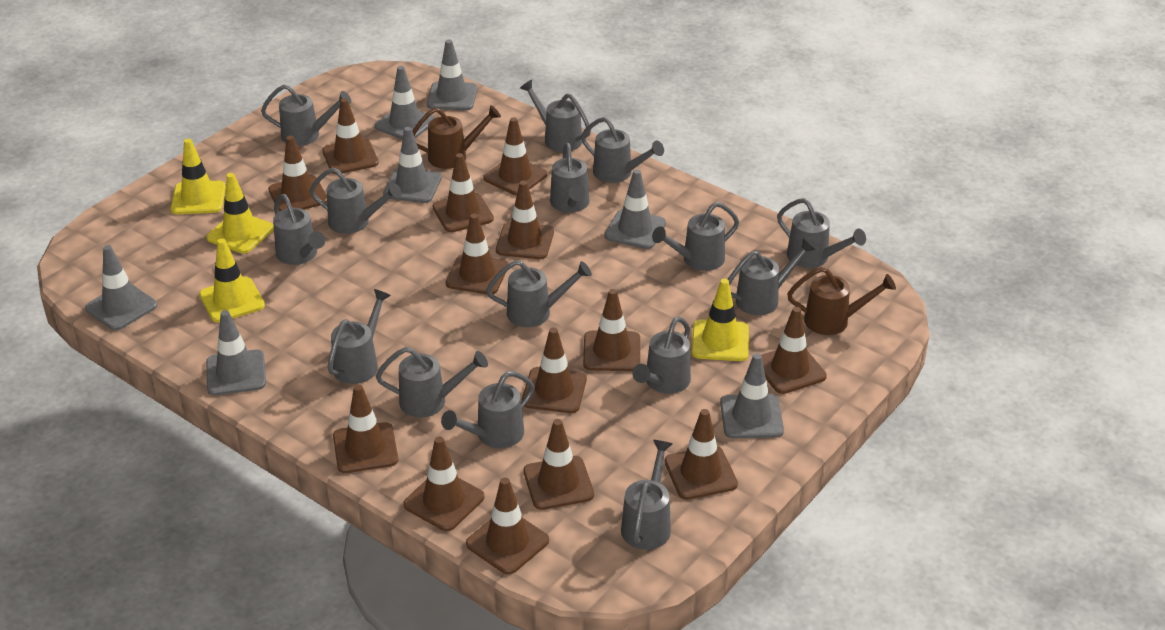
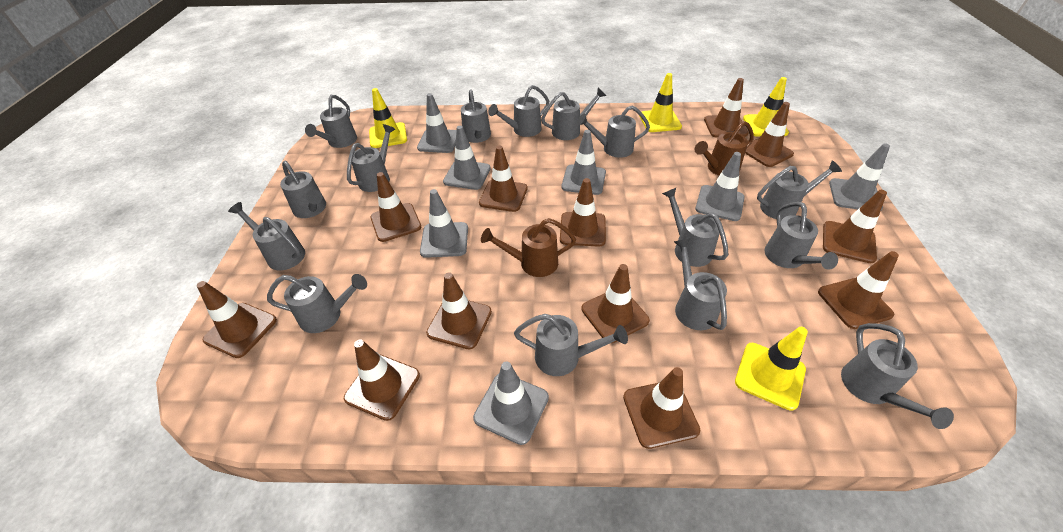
brown traffic cone: 14 -> 12

